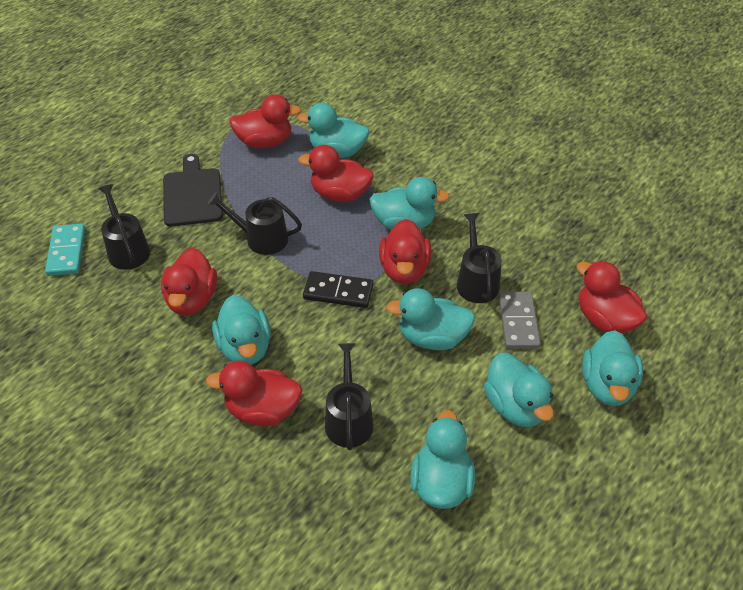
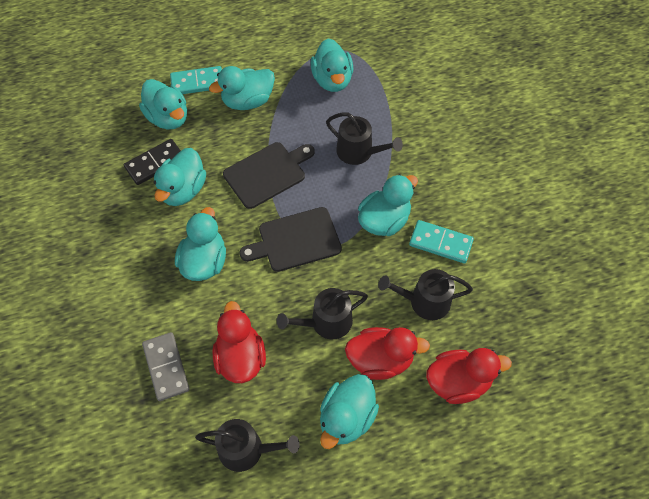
black cutting board: 1 -> 2
red duck: 6 -> 3
turquoise domino: 1 -> 2

